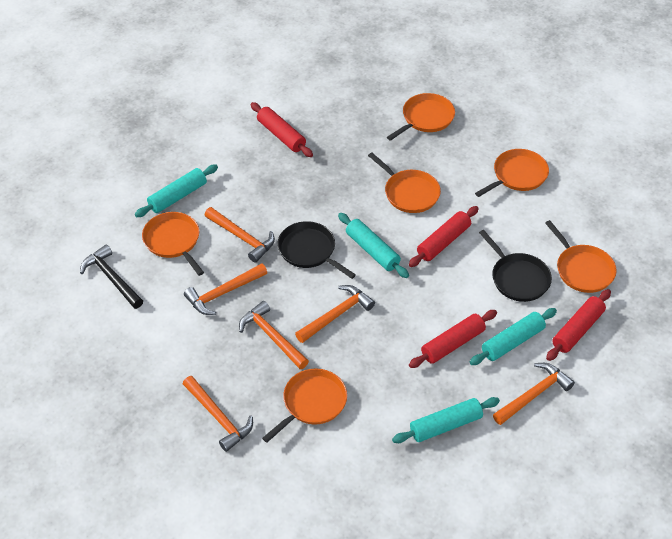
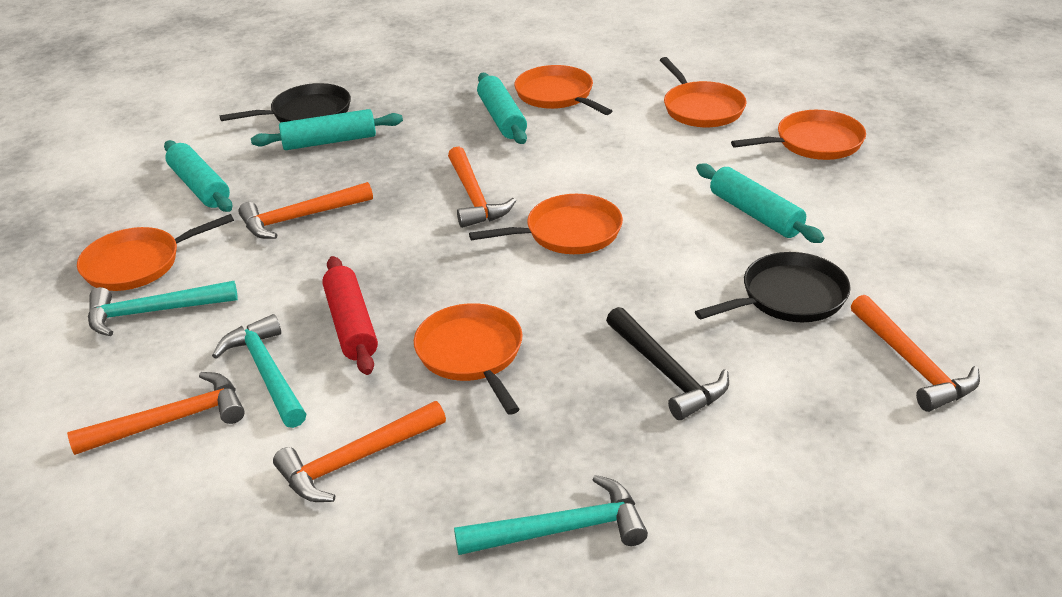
orange hammer: 6 -> 5
red rolling pin: 4 -> 1
turquoise hammer: 0 -> 3

